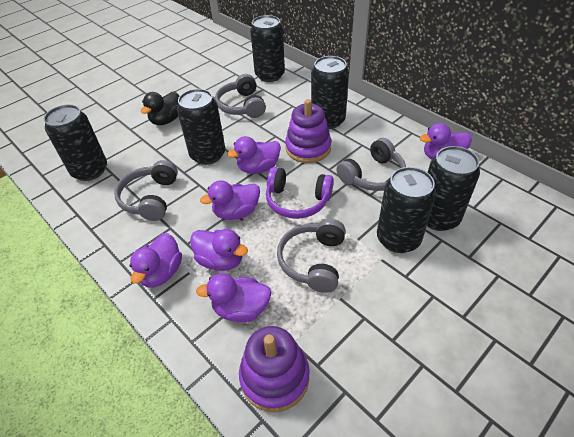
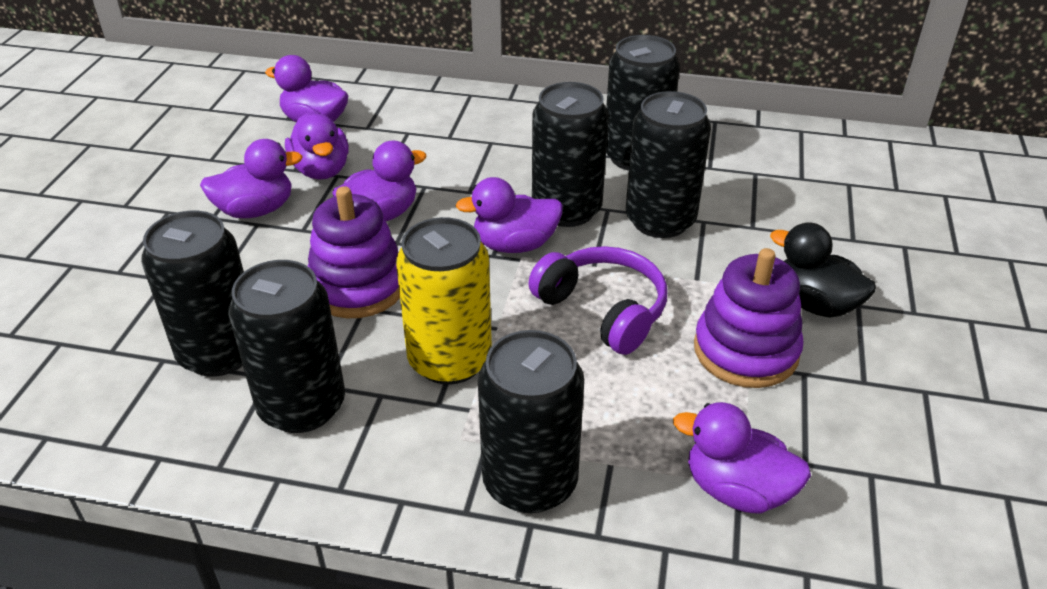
grey headphones: 4 -> 0
yellow can: 0 -> 1

